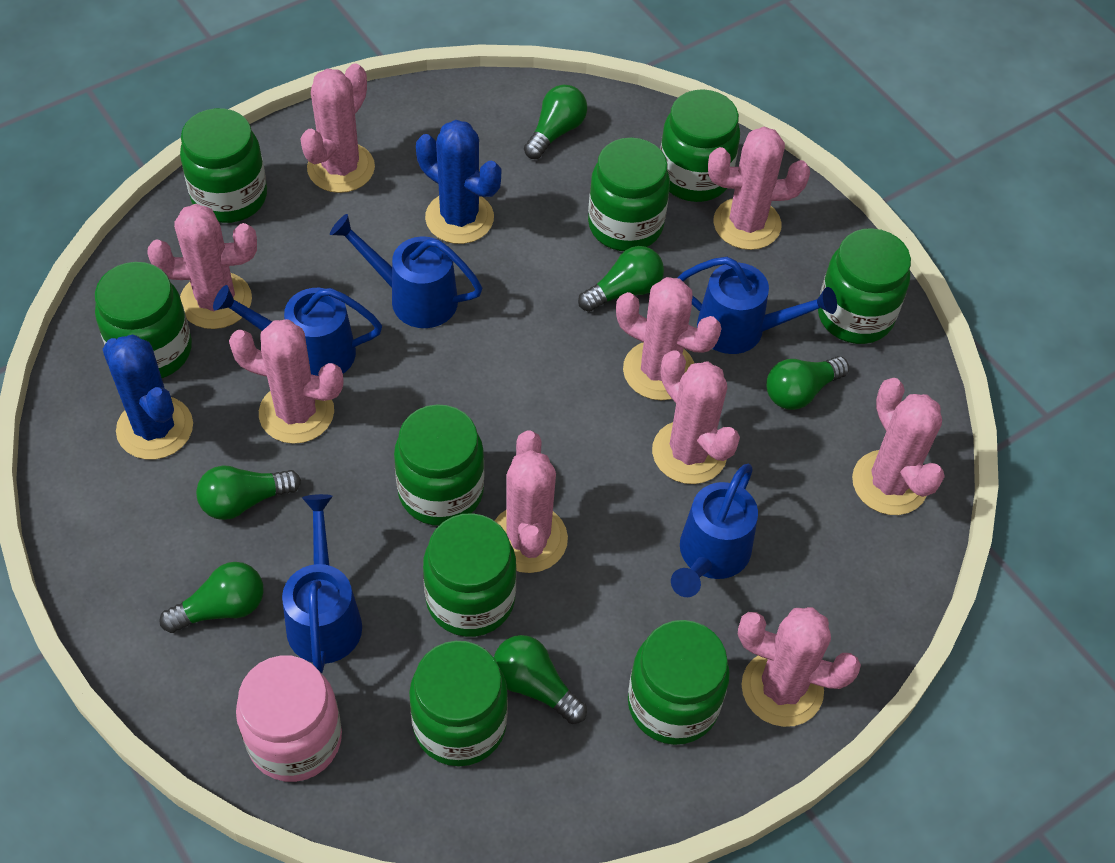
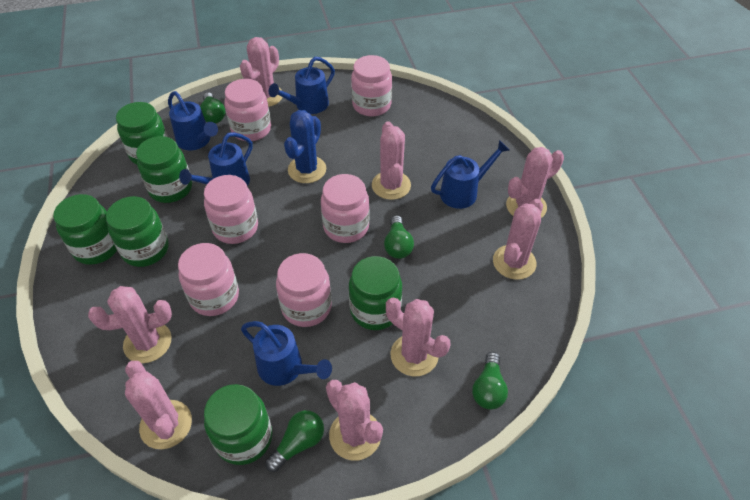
blue cactus: 2 -> 1
green jar: 9 -> 6
green light bulb: 6 -> 4
pink cactus: 9 -> 8
pink jar: 1 -> 6

